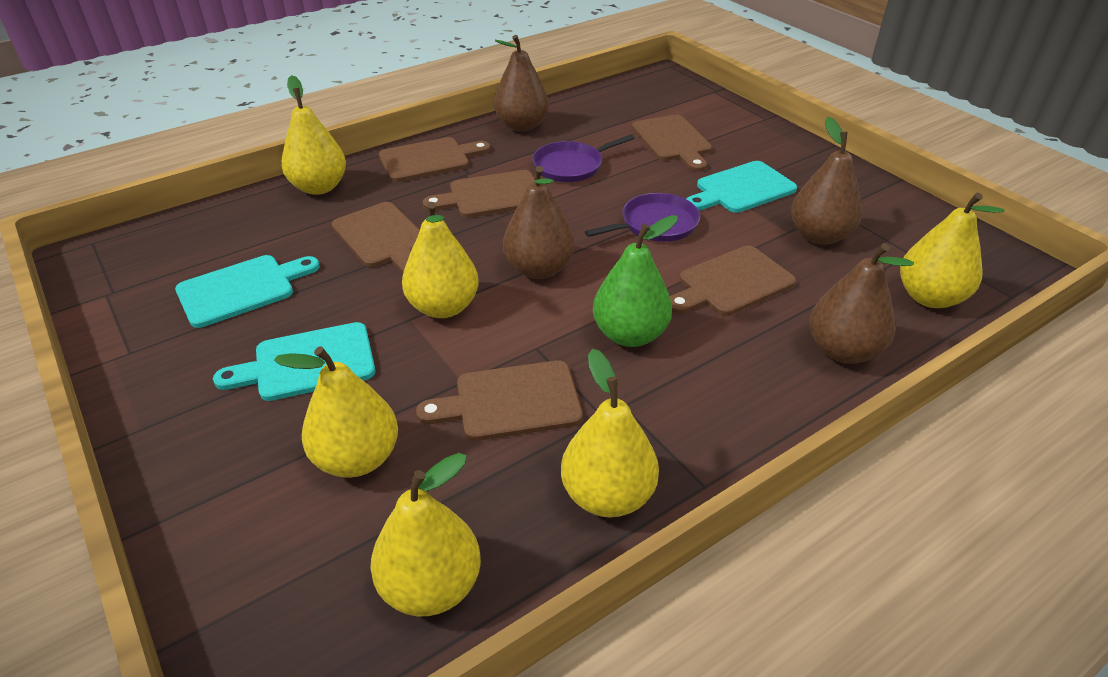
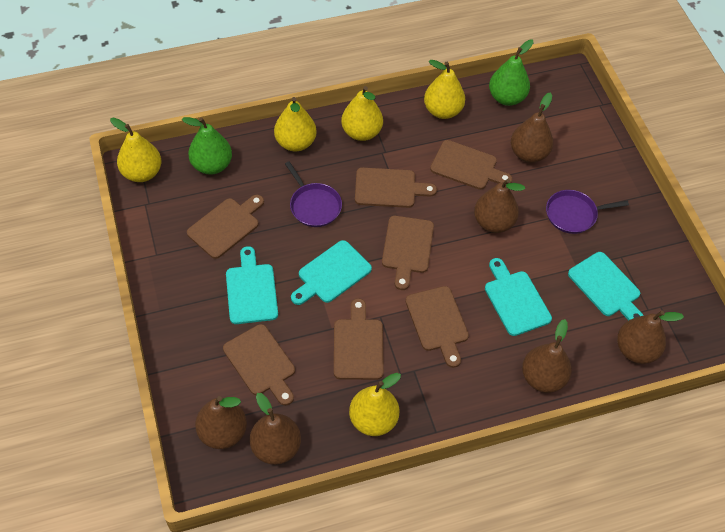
brown cutting board: 6 -> 7
brown pear: 4 -> 6
green pear: 1 -> 2
turquoise cutting board: 3 -> 4
yellow pear: 6 -> 5

